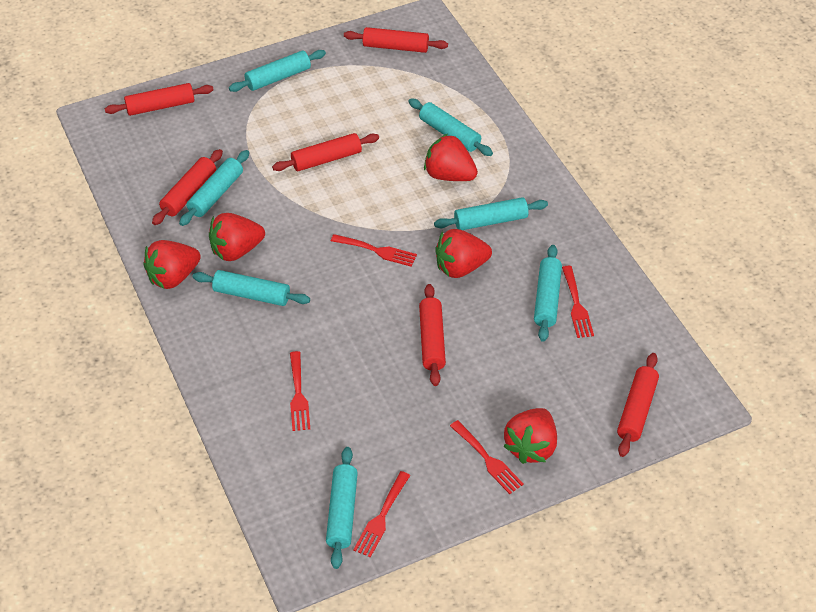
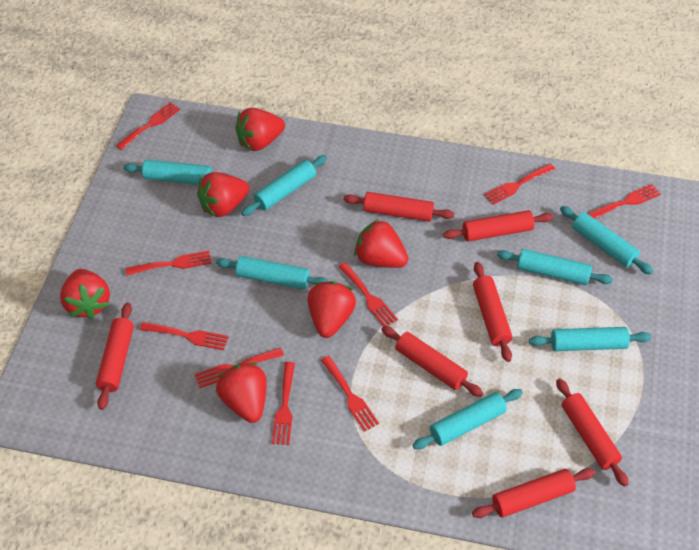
red fork: 5 -> 9
red rolling pin: 6 -> 7
red strawberry: 5 -> 6

